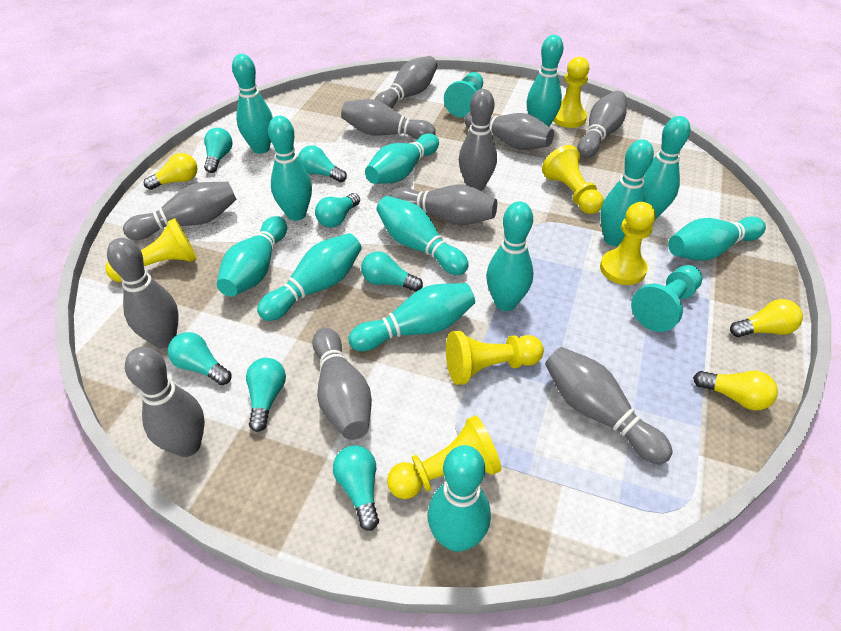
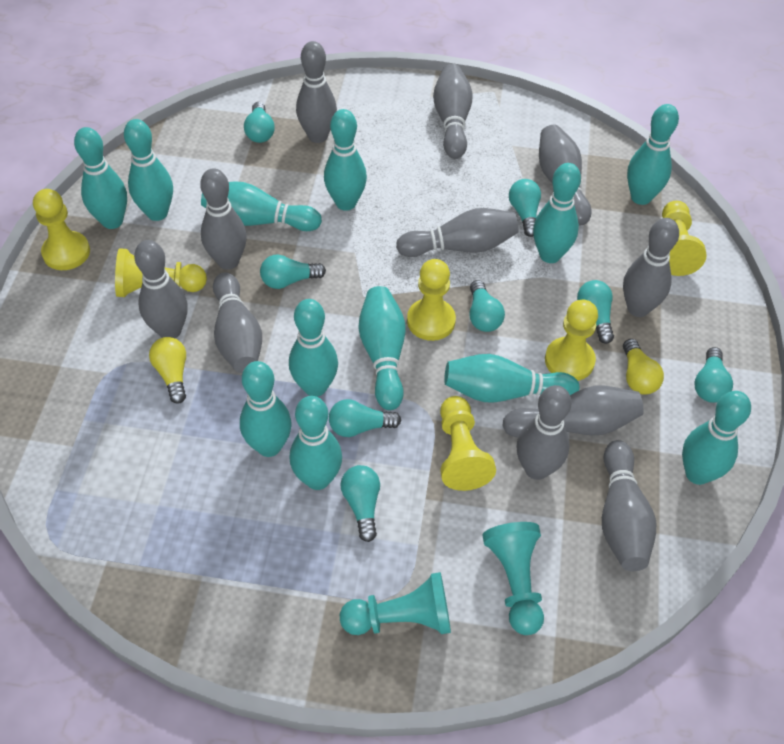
turquoise bowling pin: 13 -> 12
turquoise light bulb: 7 -> 8
yellow light bulb: 3 -> 2

